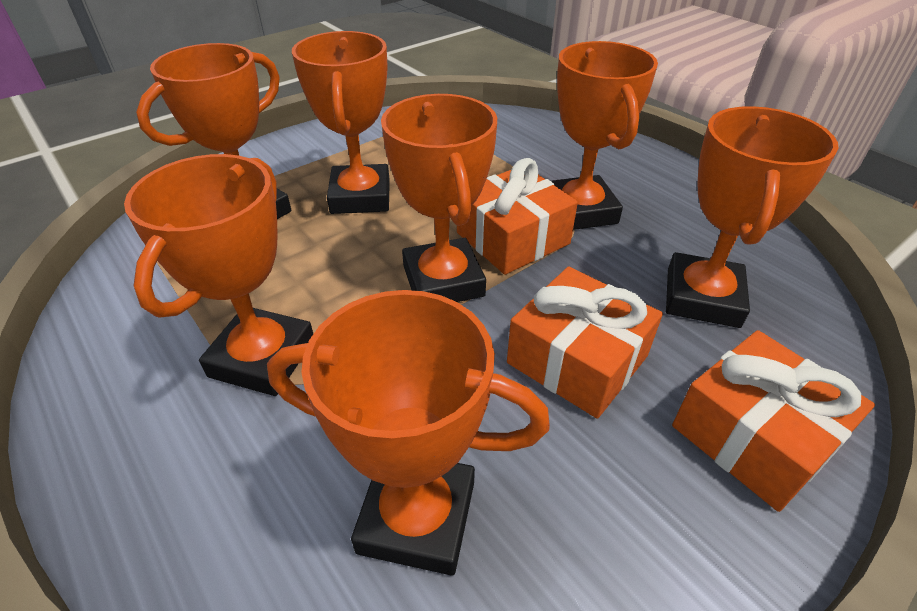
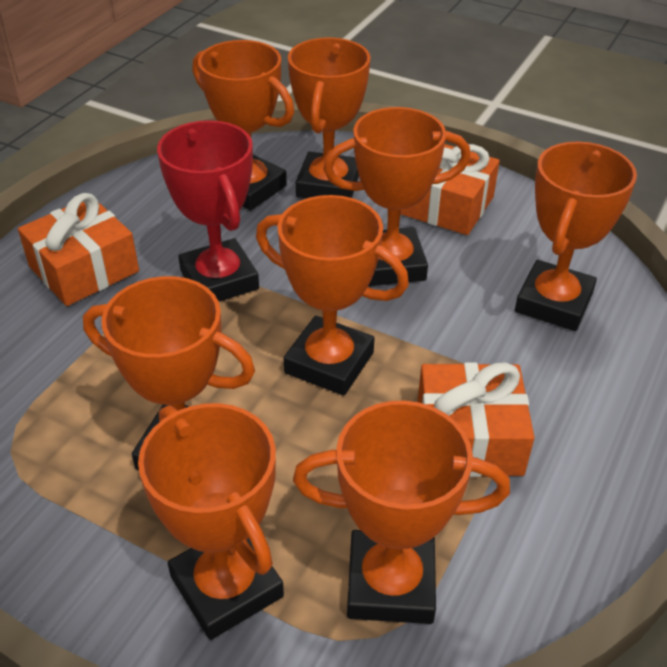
orange trophy: 7 -> 8
red trophy: 0 -> 1

